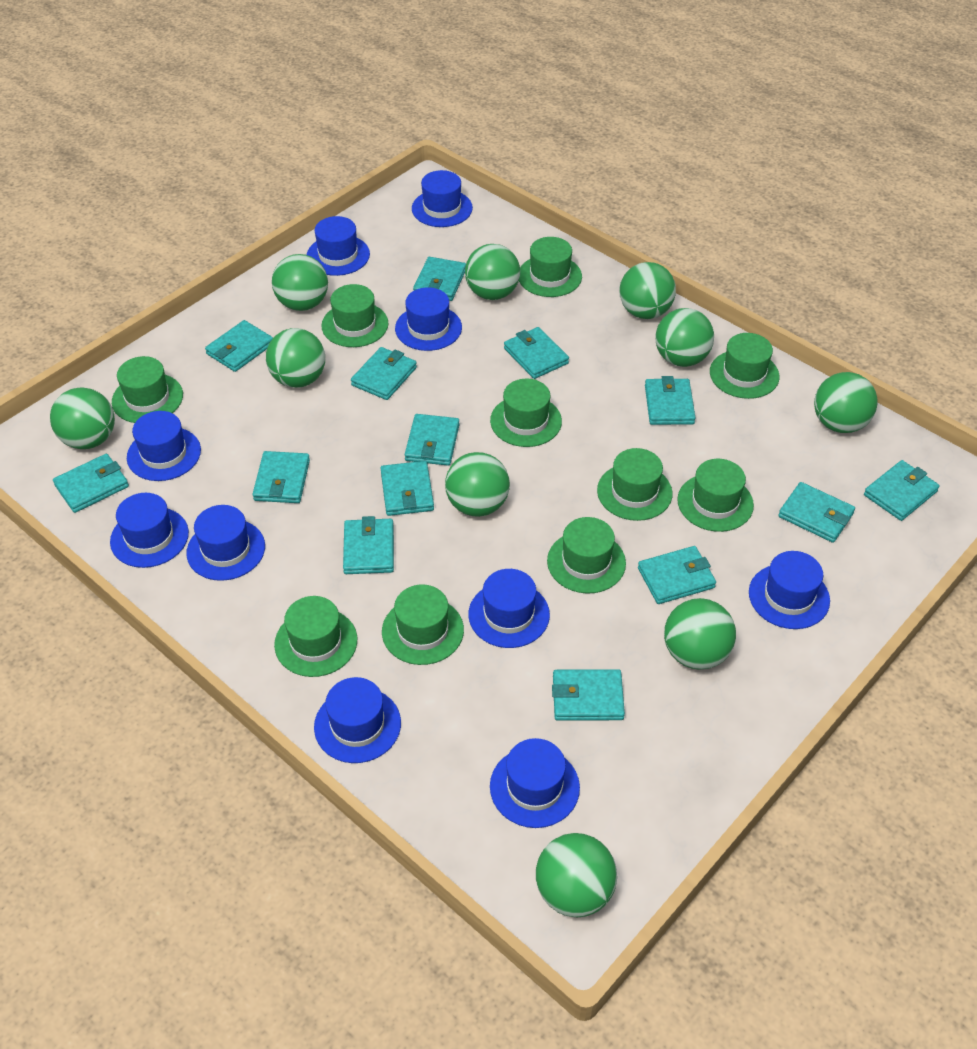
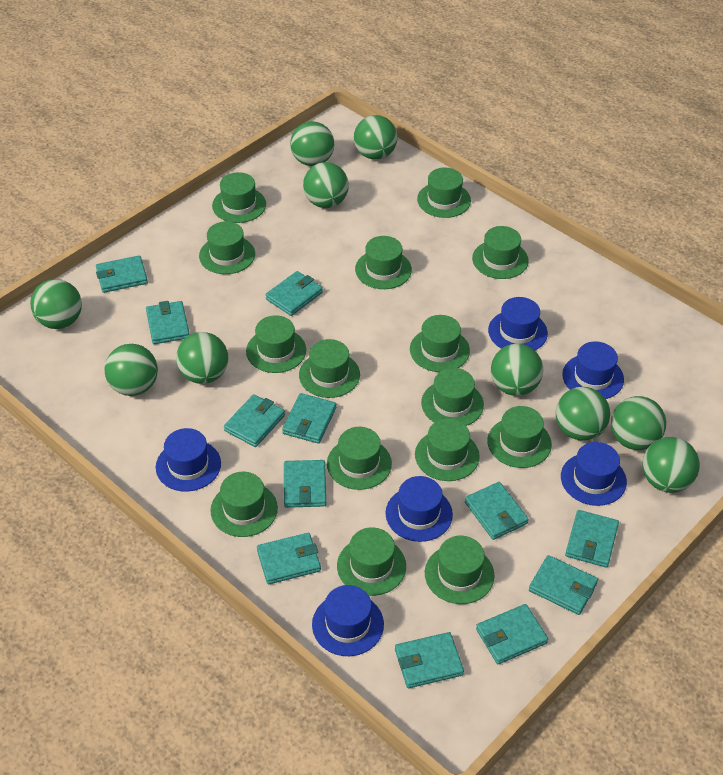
blue hat: 10 -> 6
green hat: 10 -> 15
turquoise wallet: 14 -> 12

